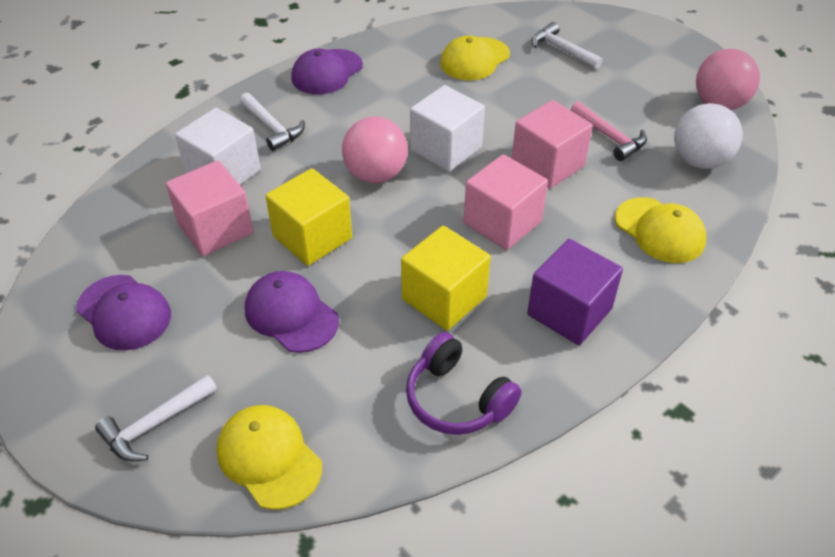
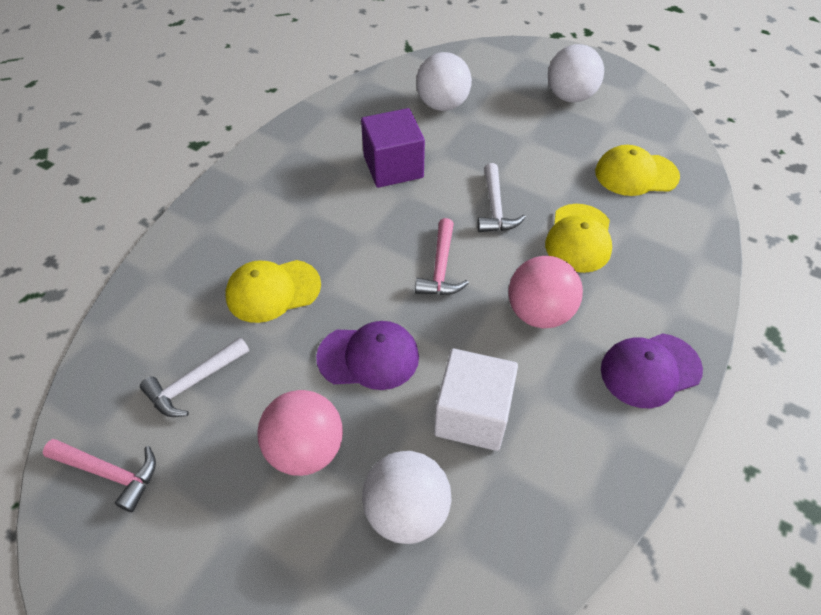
pink cube: 3 -> 0
pink hammer: 1 -> 2
purple cap: 3 -> 2
purple headphones: 1 -> 0
white ball: 1 -> 3
white cube: 2 -> 1
white hammer: 3 -> 2
yellow cube: 2 -> 0

